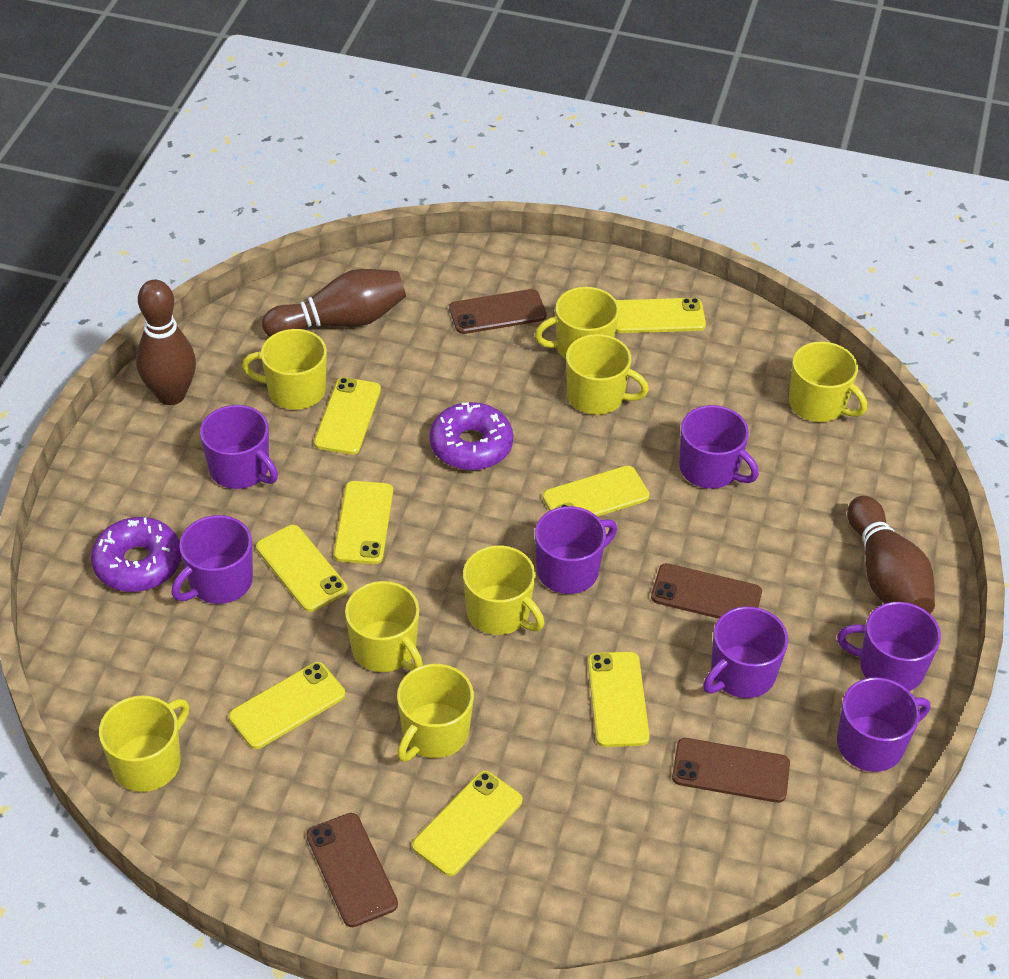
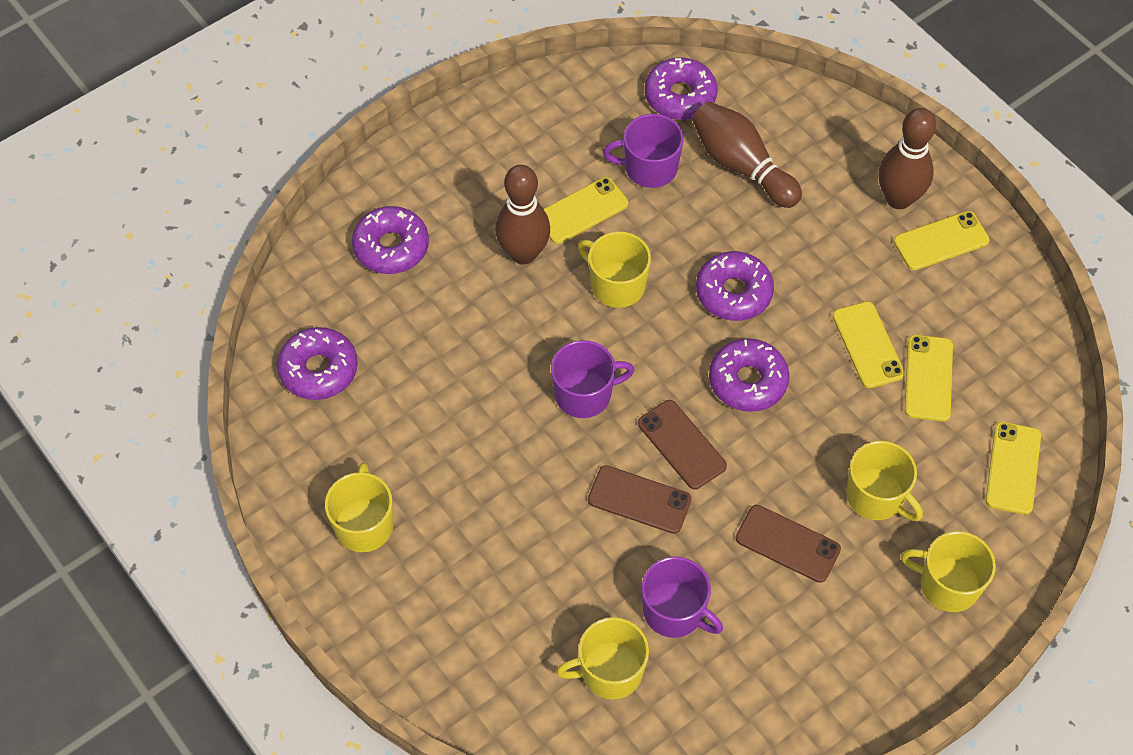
brown phone: 4 -> 3
purple donut: 2 -> 5
purple mug: 7 -> 3
yellow mug: 8 -> 5
yellow phone: 8 -> 5

